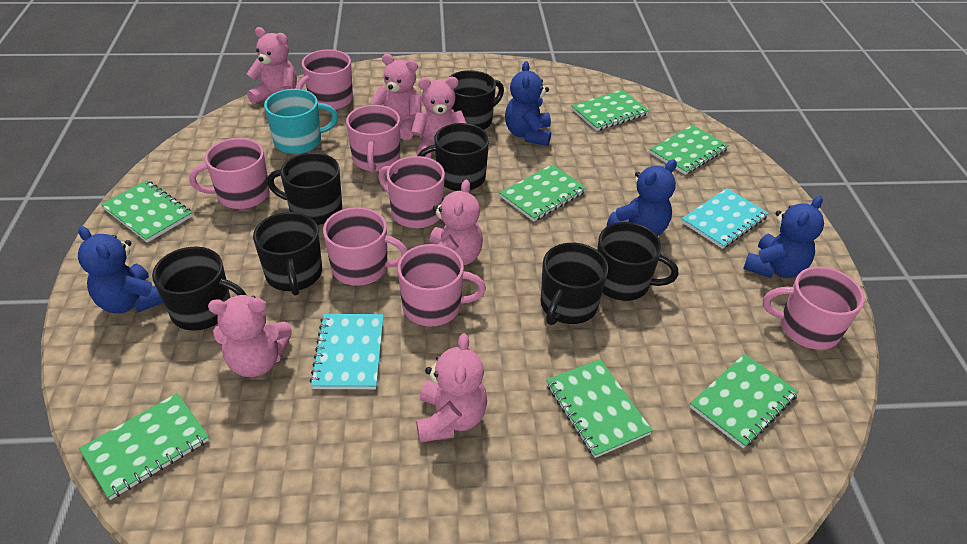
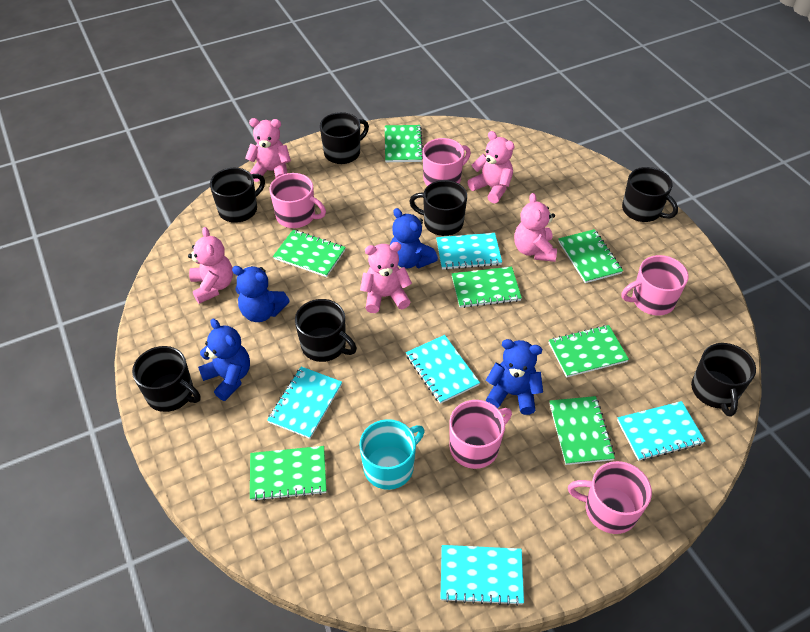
pink mug: 7 -> 5
pink teddy bear: 6 -> 5
turquoise notebook: 2 -> 5

